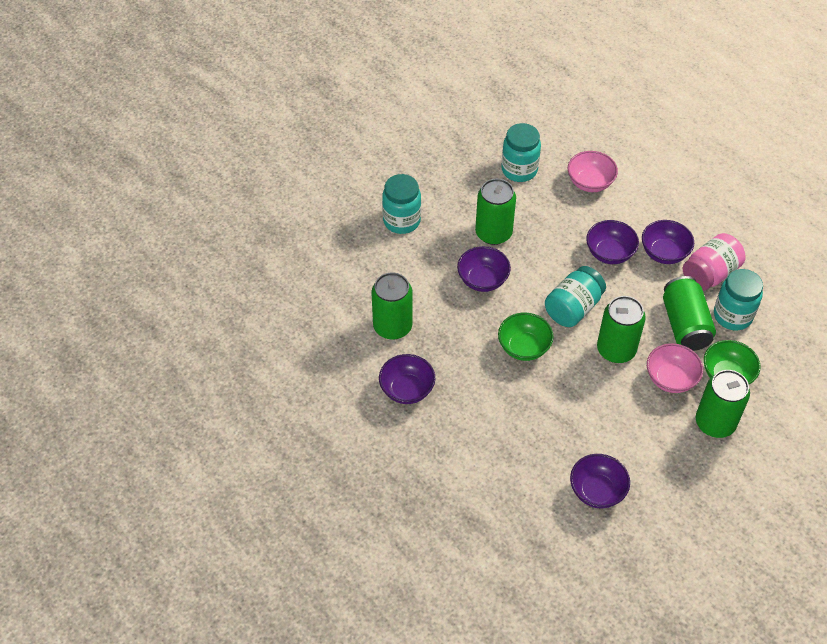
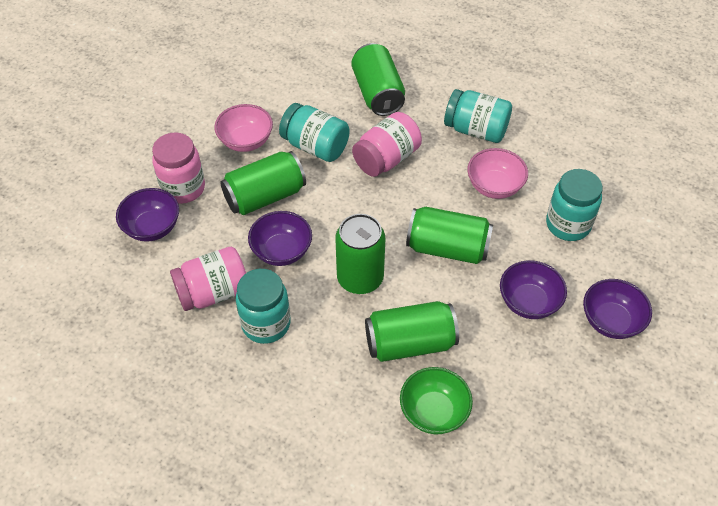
green bowl: 2 -> 1
pink jar: 1 -> 3
purple bowl: 5 -> 4

